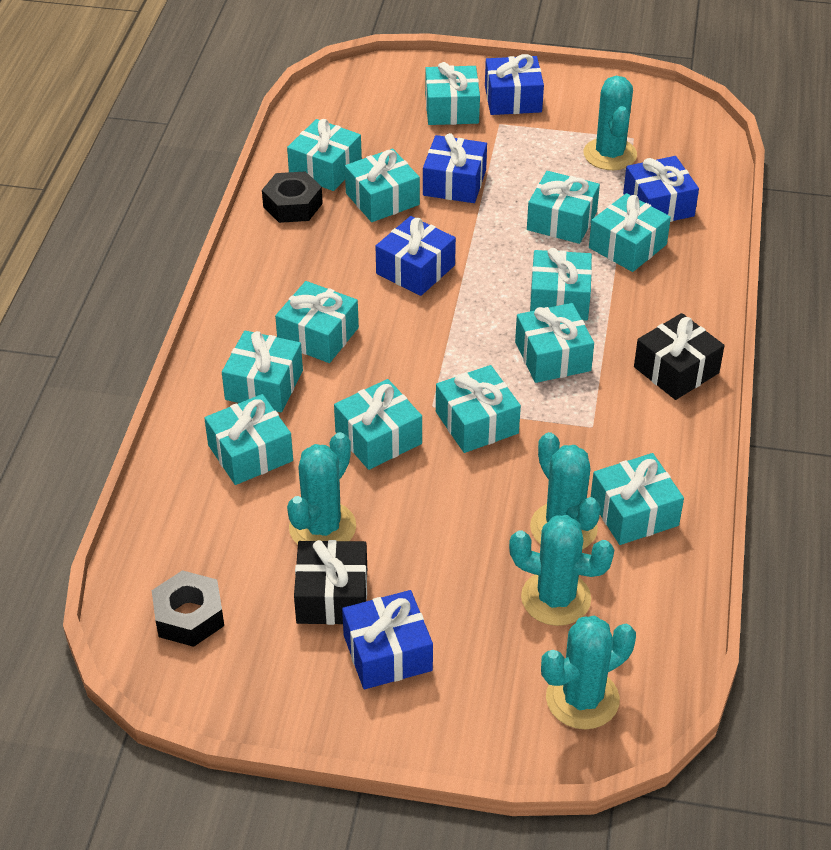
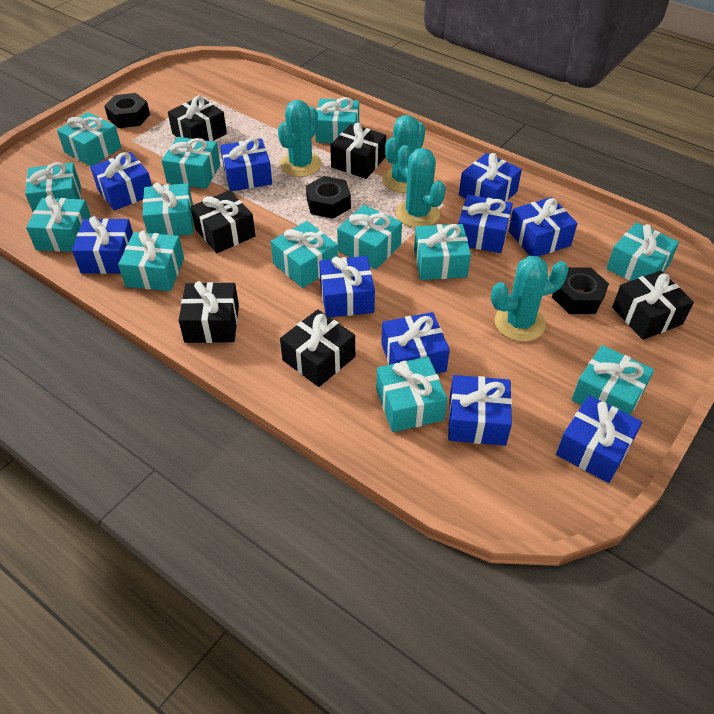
black gift: 2 -> 6
black nut: 2 -> 3
blue gift: 5 -> 10
turquoise cactus: 5 -> 4

